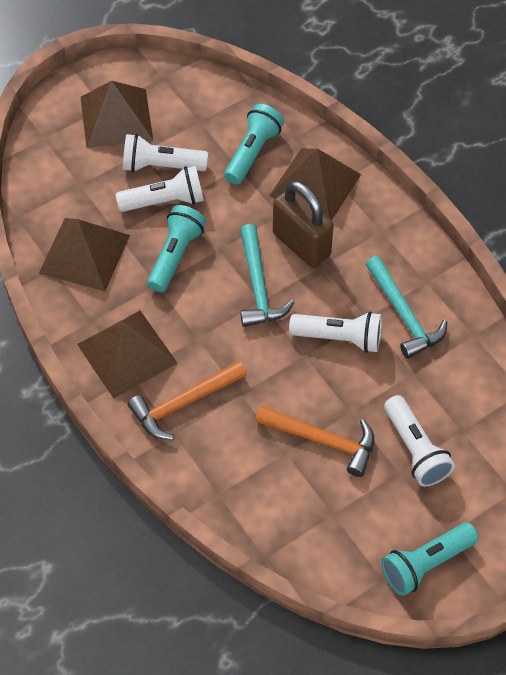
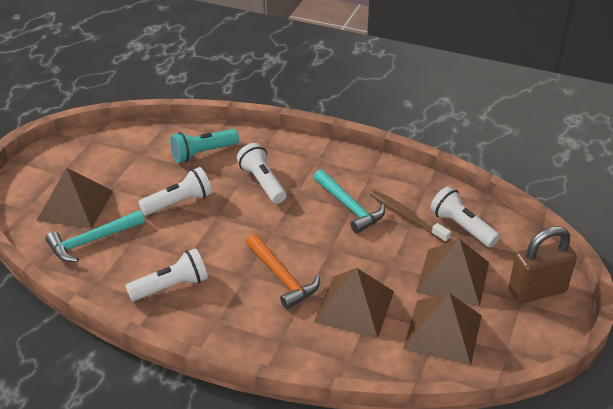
brown toothbrush: 0 -> 1
orange hammer: 2 -> 1
turquoise flashlight: 3 -> 1

